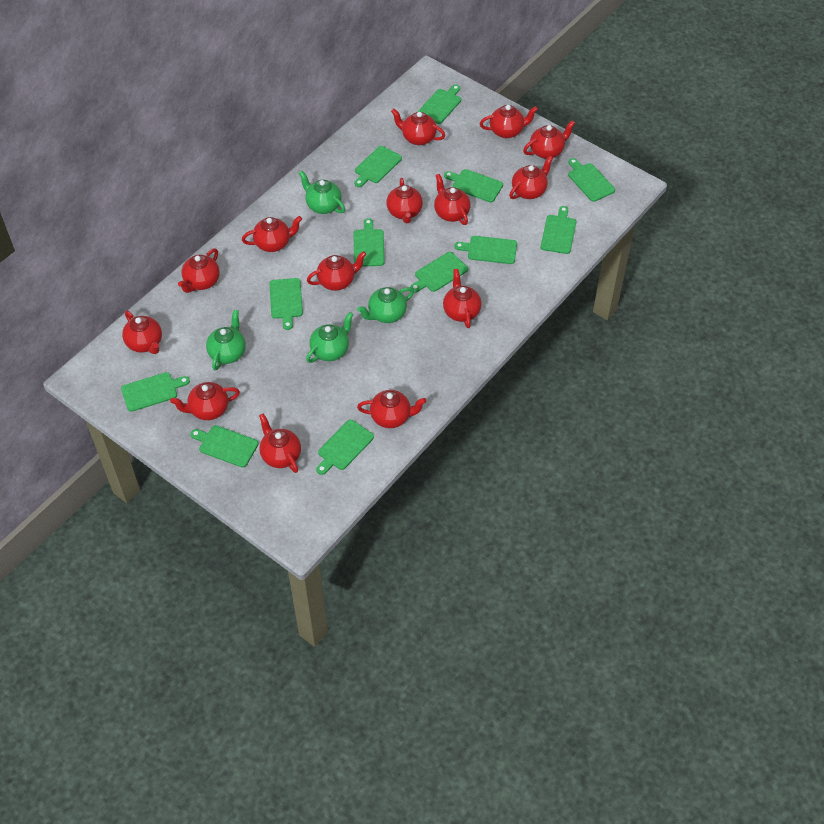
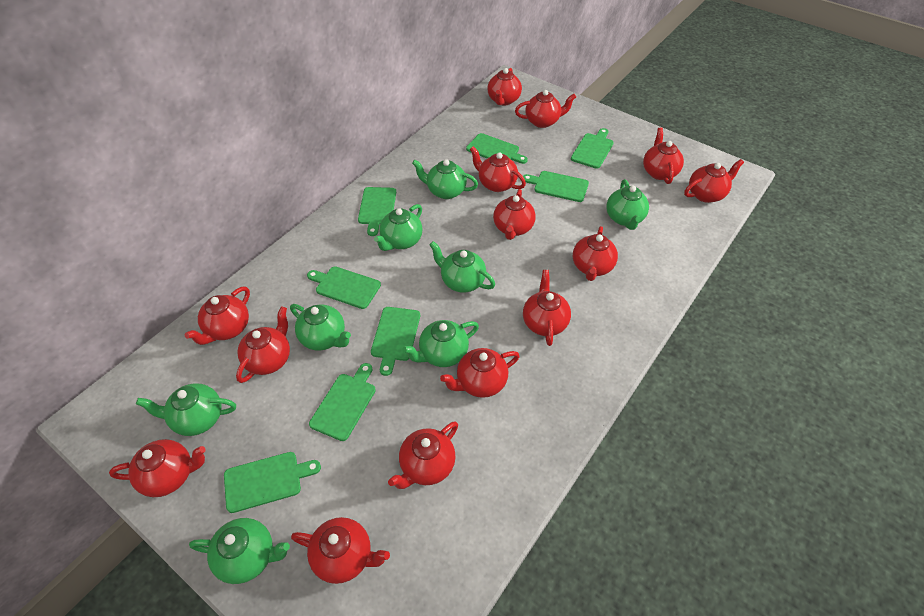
green cutting board: 12 -> 8
green teapot: 4 -> 8

